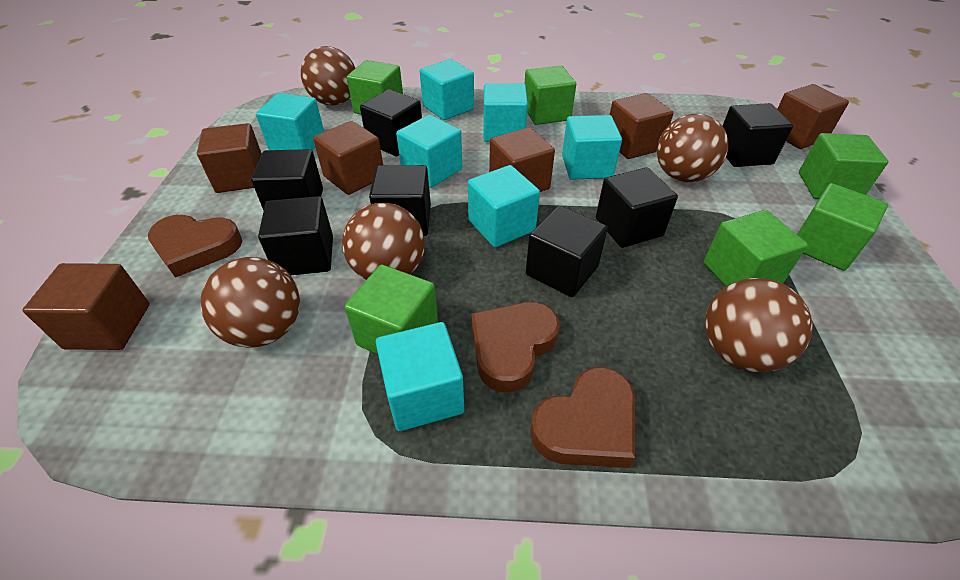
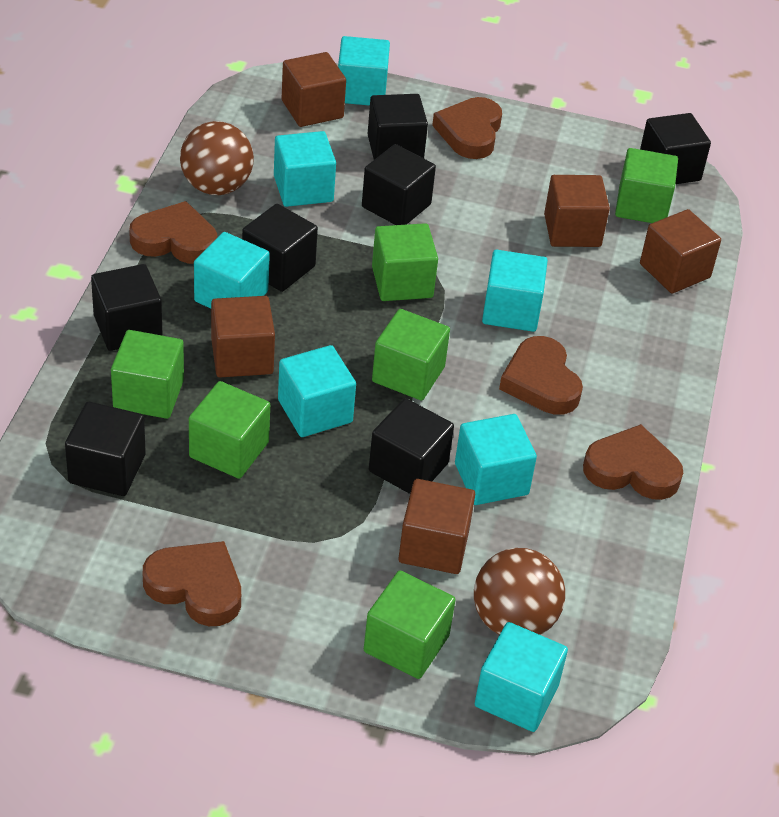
brown ball: 5 -> 2
brown cube: 6 -> 5
brown heart: 3 -> 5

